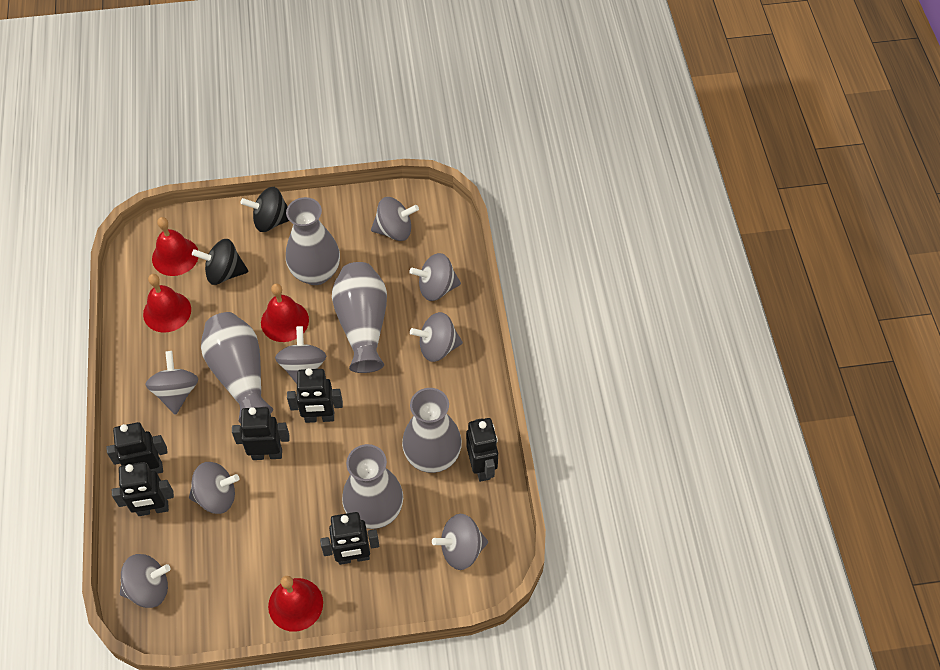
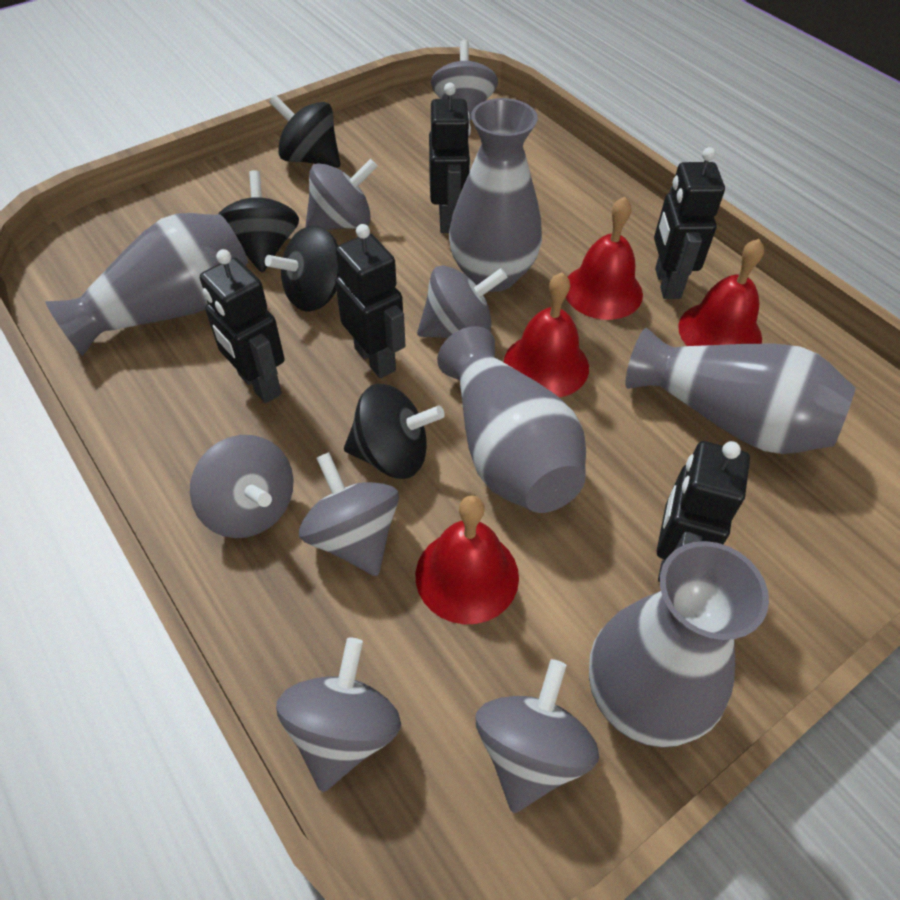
black robot: 6 -> 5
black spinning top: 2 -> 4
grey spinning top: 8 -> 7

